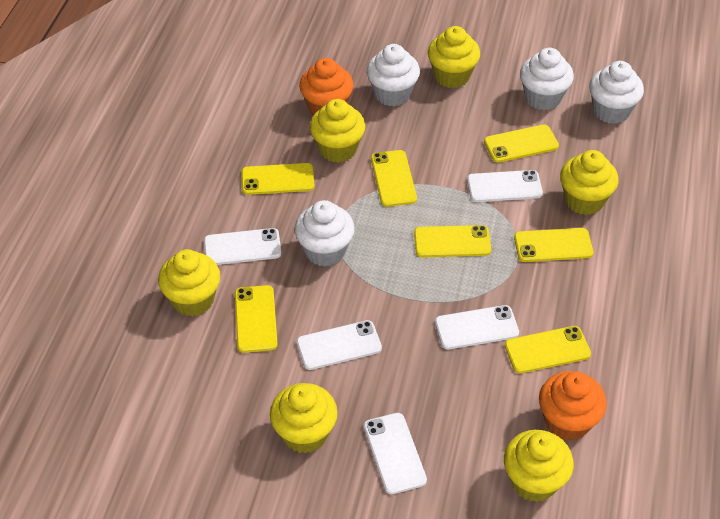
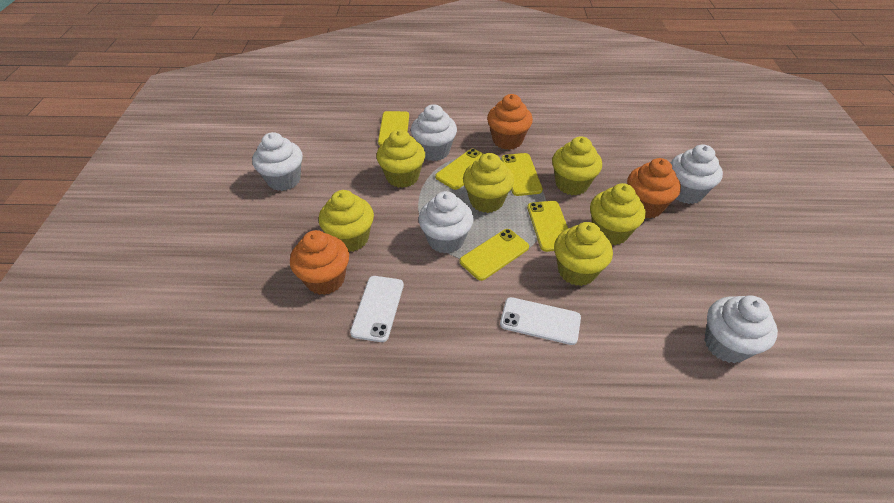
orange cupcake: 2 -> 3
white cupcake: 4 -> 5
white phone: 5 -> 2
yellow phone: 7 -> 5

